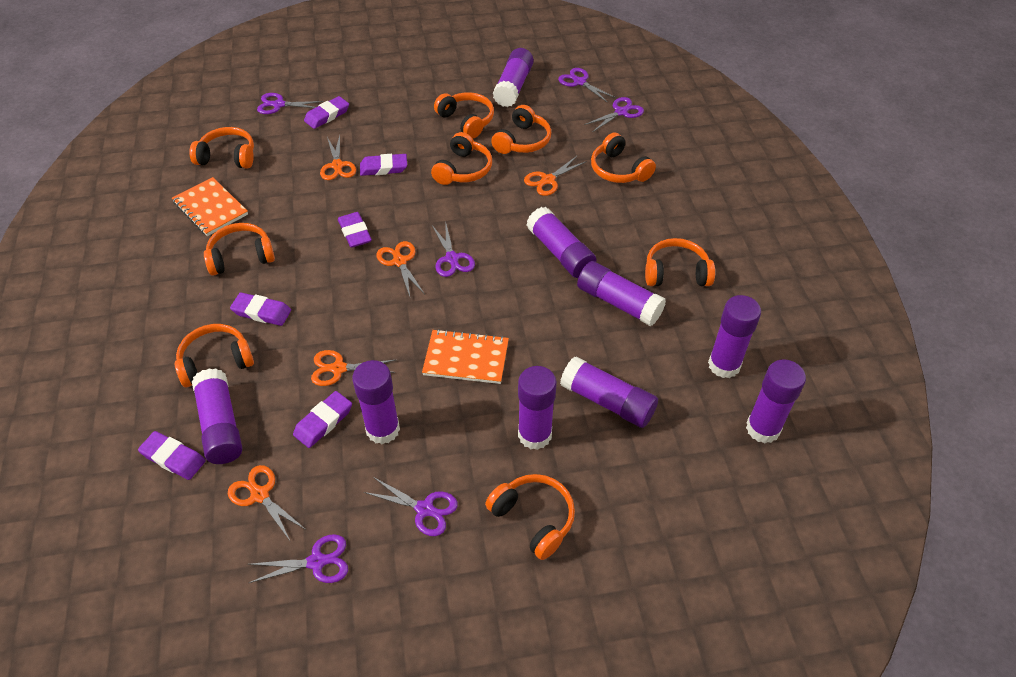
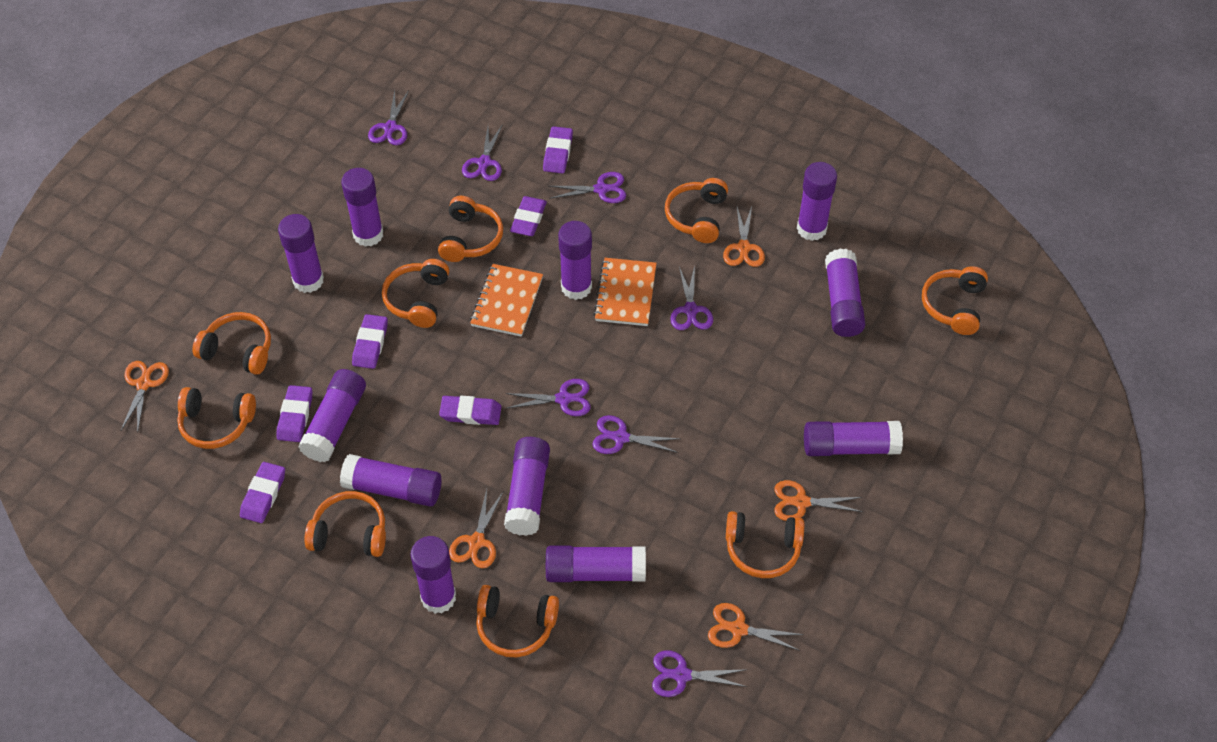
purple glue stick: 9 -> 11
purple scissors: 6 -> 7

